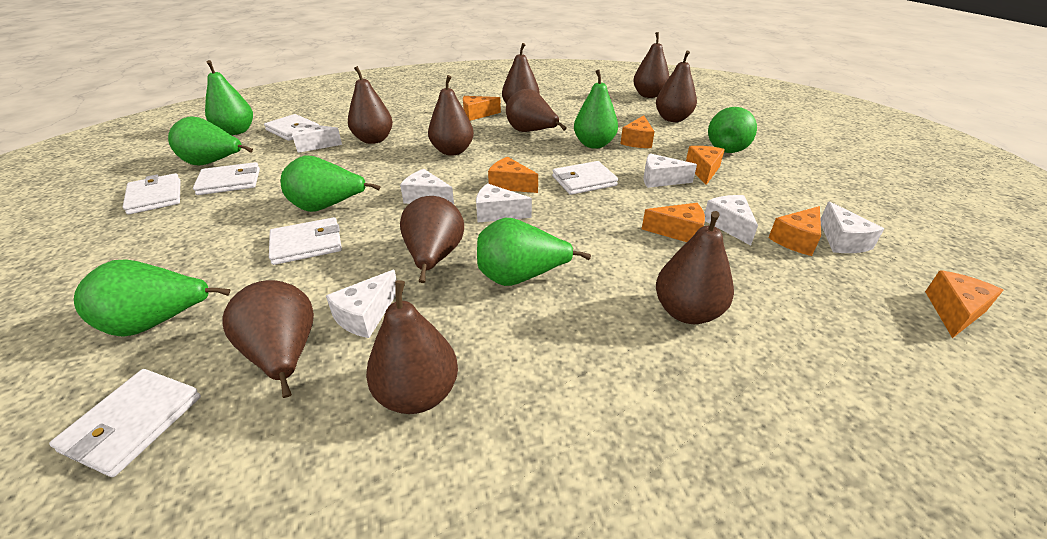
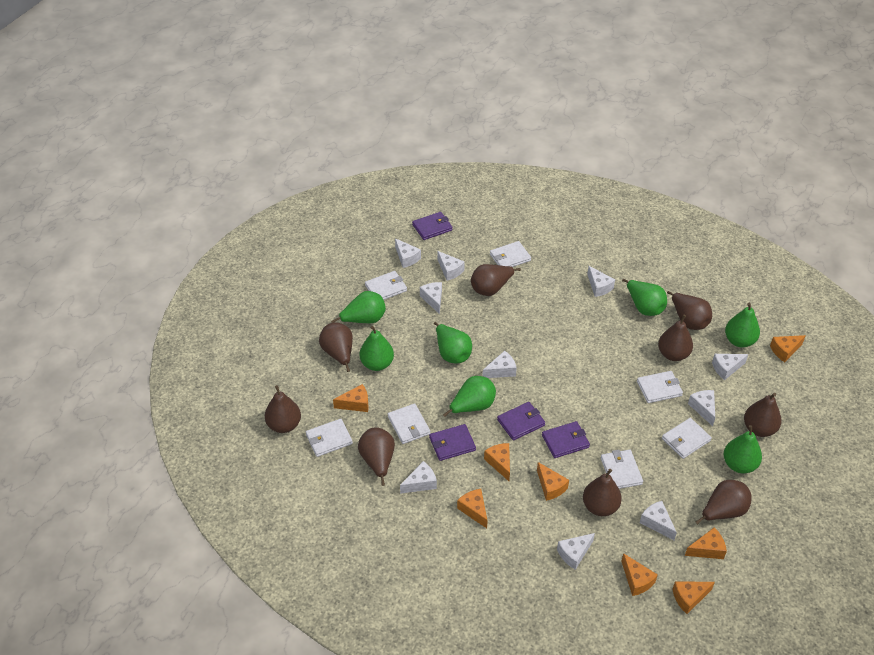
brown pear: 10 -> 9
orange cheese: 7 -> 8
purple wallet: 0 -> 4
white cheese: 7 -> 10
white wallet: 6 -> 7

